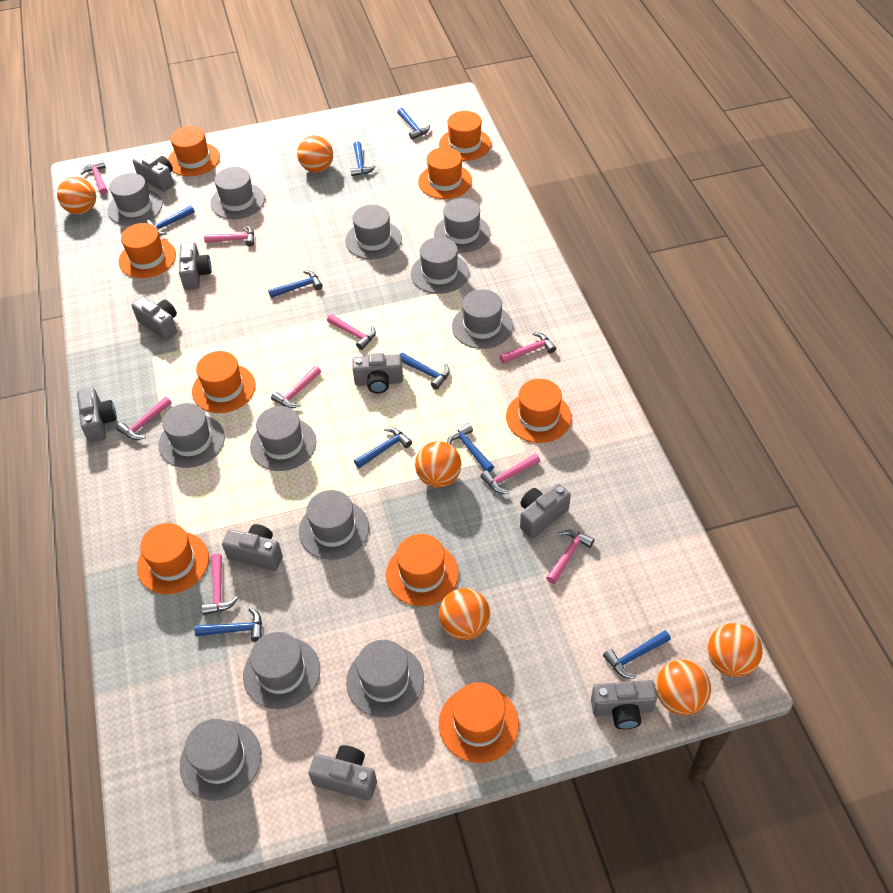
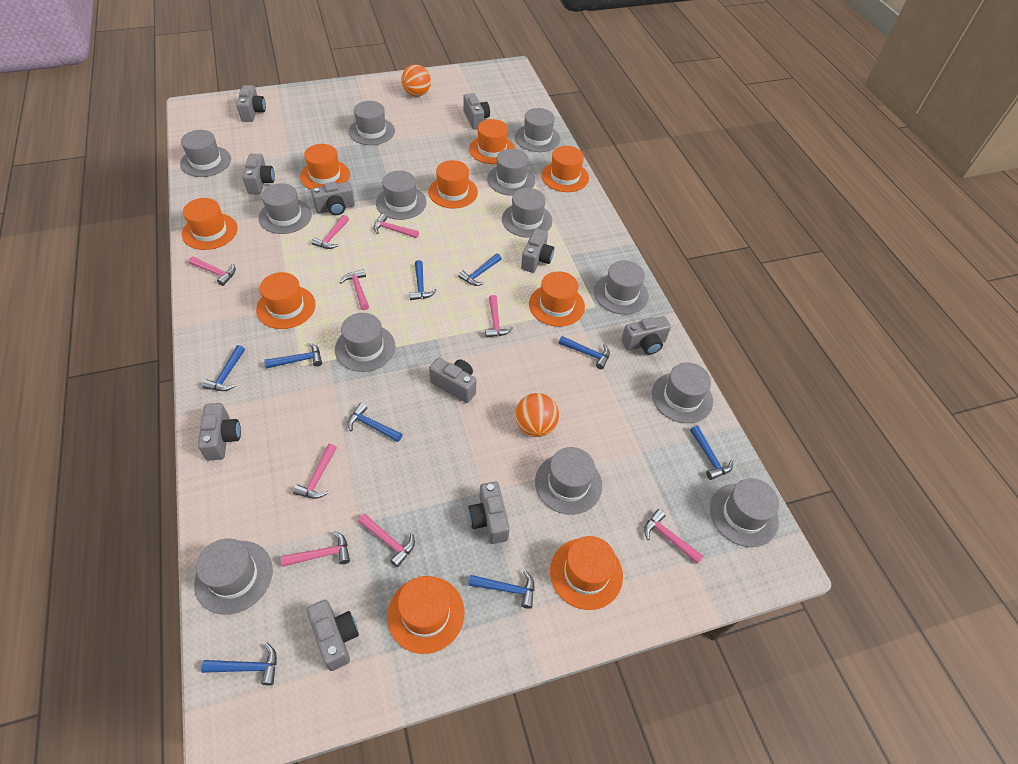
grey camera: 9 -> 10
grey hat: 12 -> 13
orange ball: 6 -> 2

